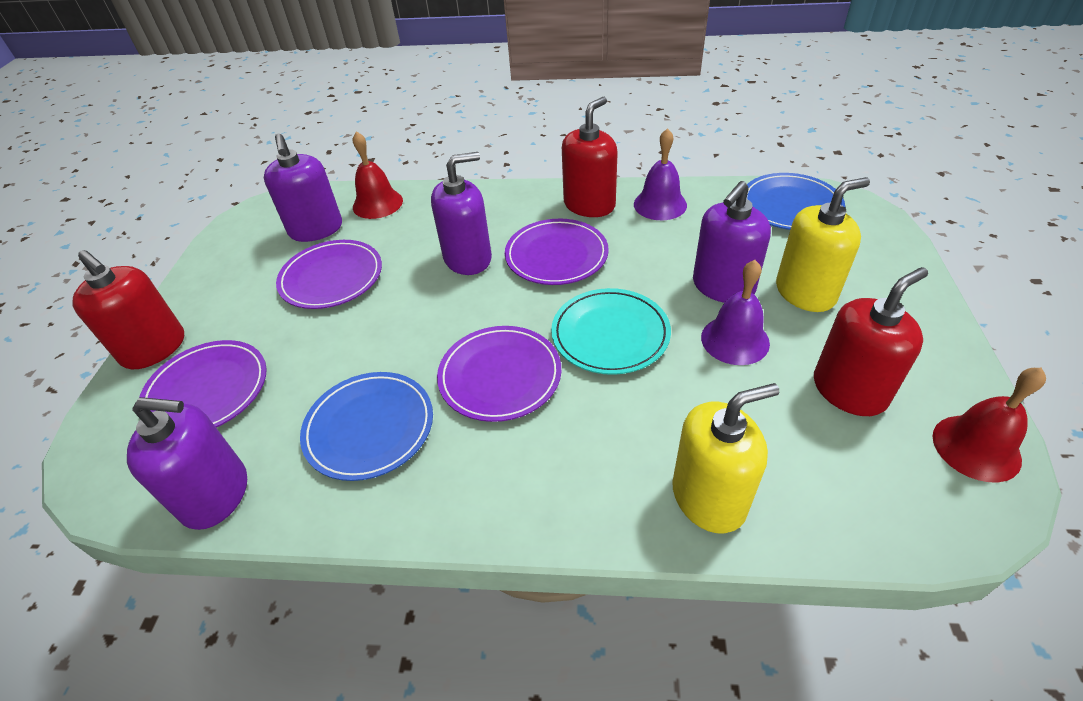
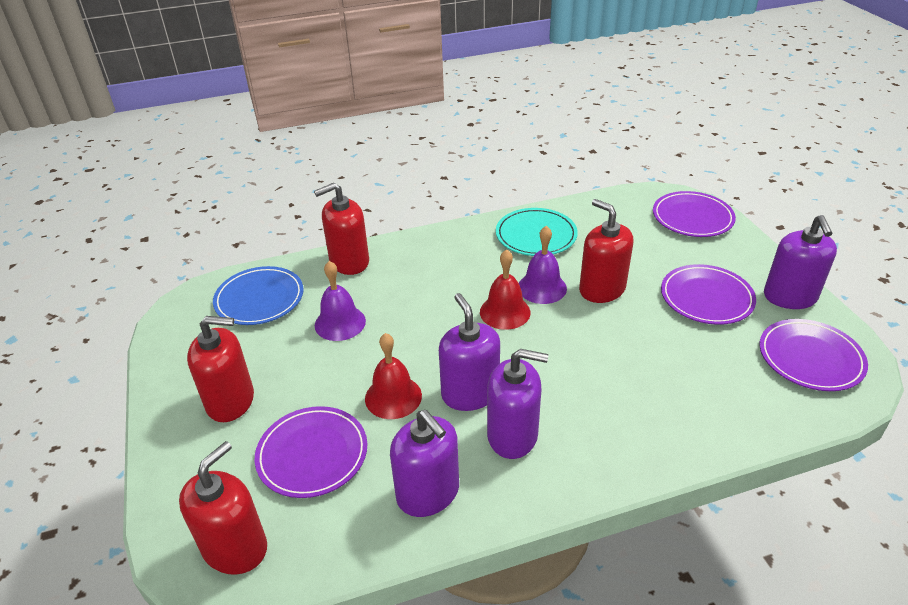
blue plate: 2 -> 1
red soap dispenser: 3 -> 4
yellow soap dispenser: 2 -> 0

